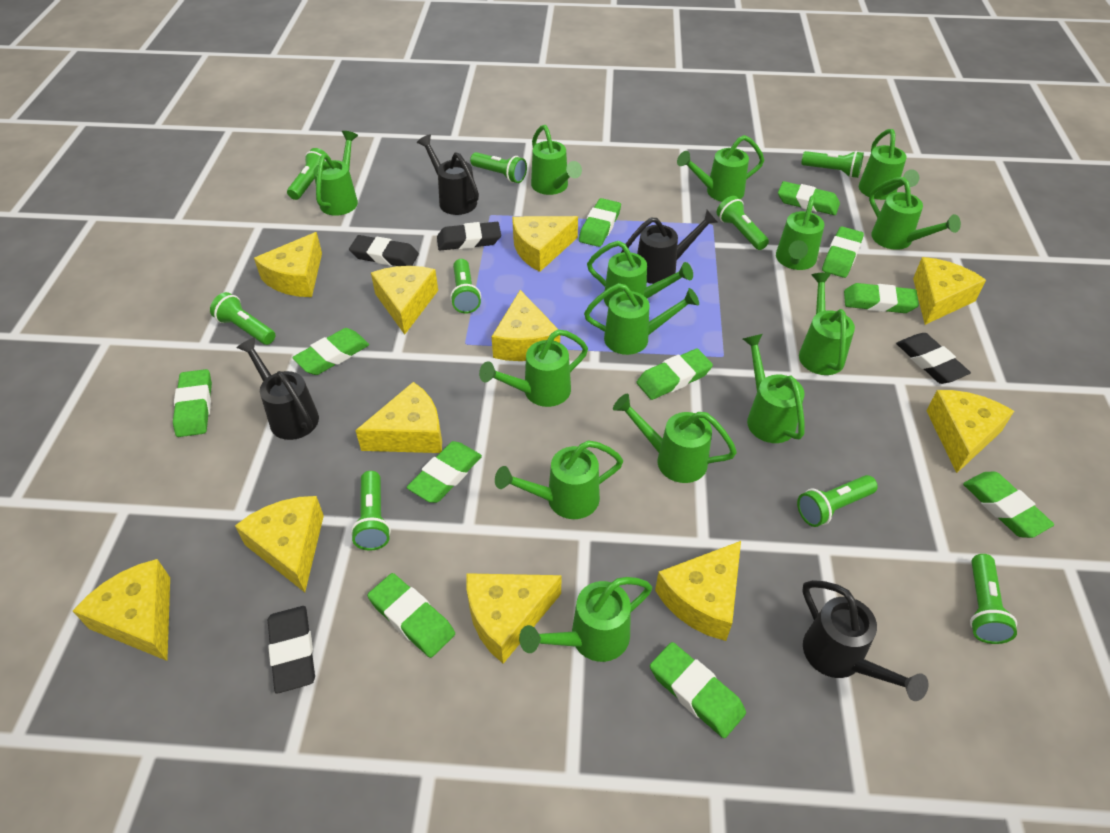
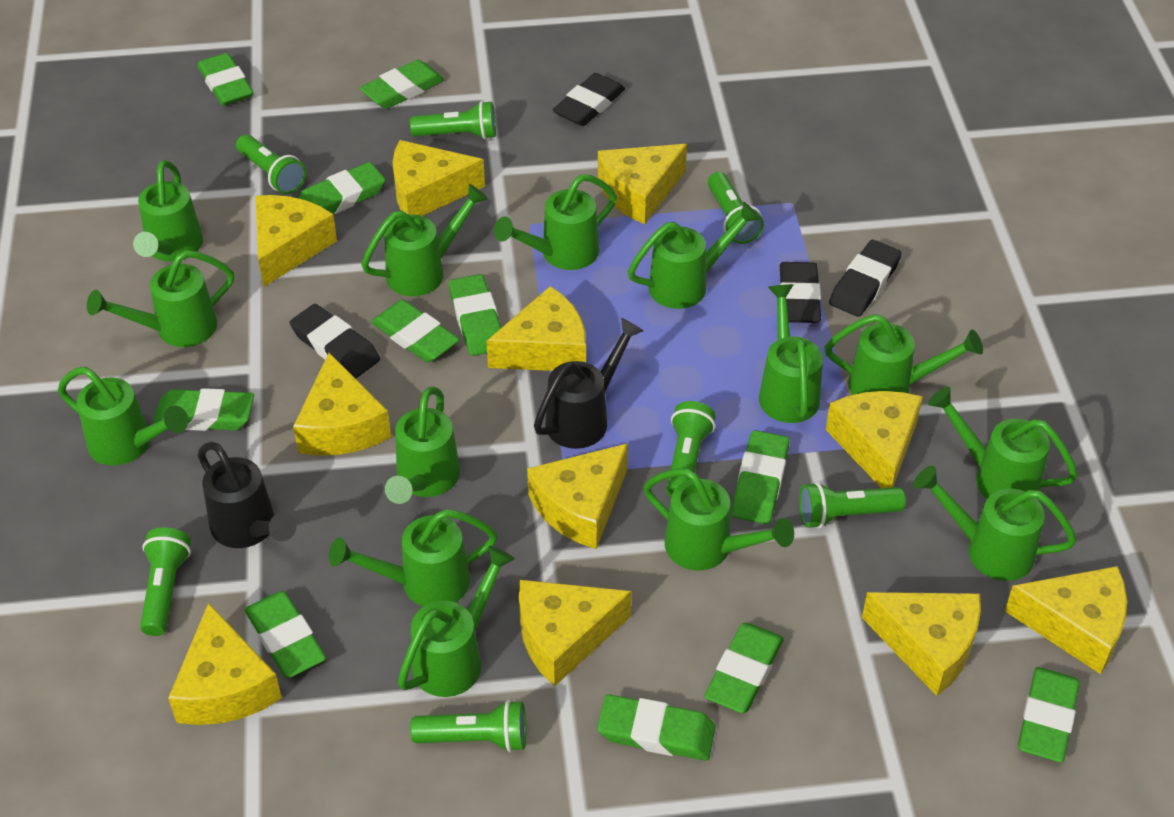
black watering can: 4 -> 2
green flashlight: 9 -> 7

